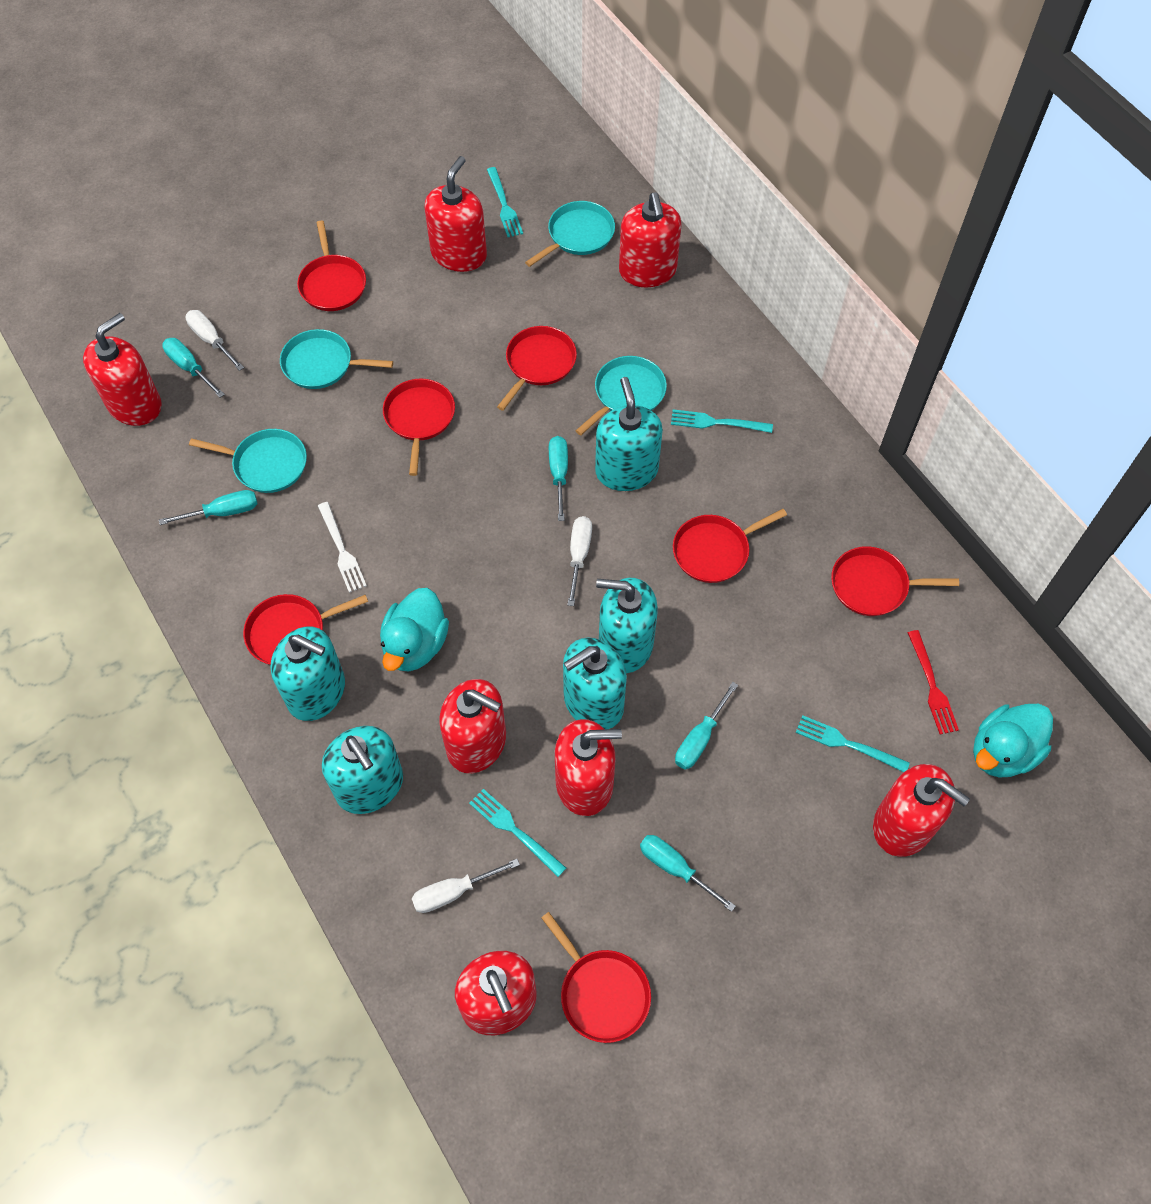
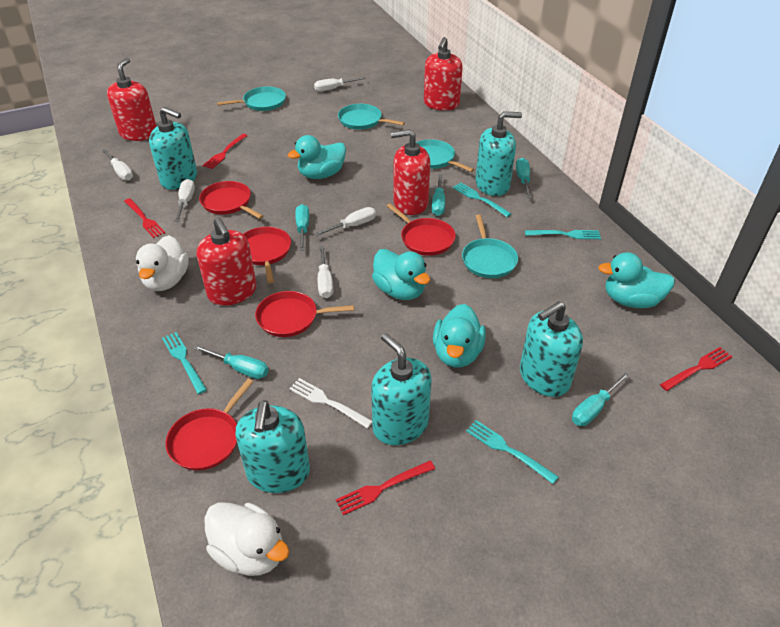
red fork: 1 -> 4
red pan: 7 -> 5
red soap dispenser: 7 -> 4
turquoise duck: 2 -> 4
white duck: 0 -> 2
white screwdriver: 3 -> 5

